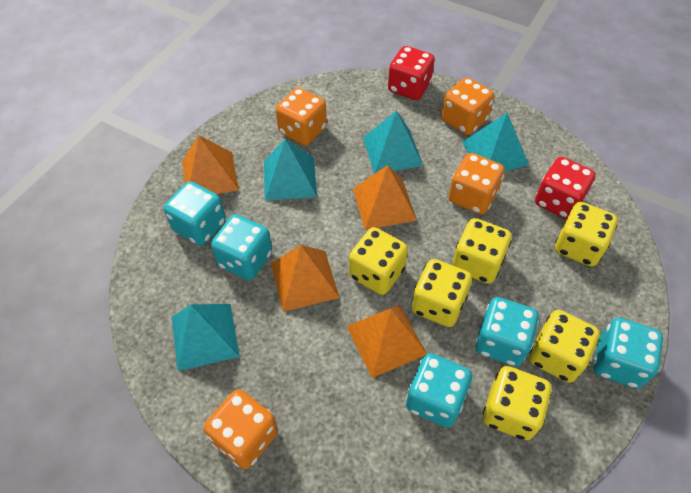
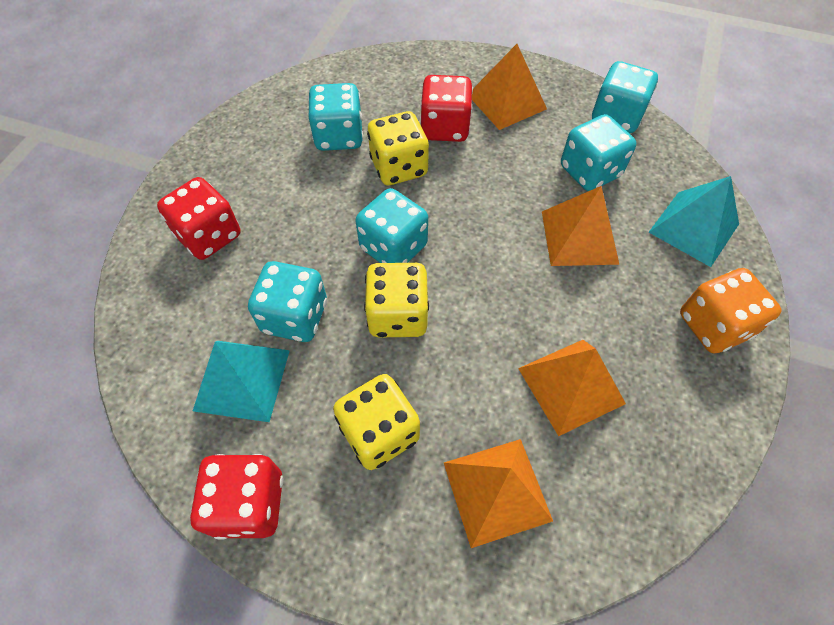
orange dice: 4 -> 1
red dice: 2 -> 3
turquoise pyramid: 4 -> 2
yellow dice: 6 -> 3

